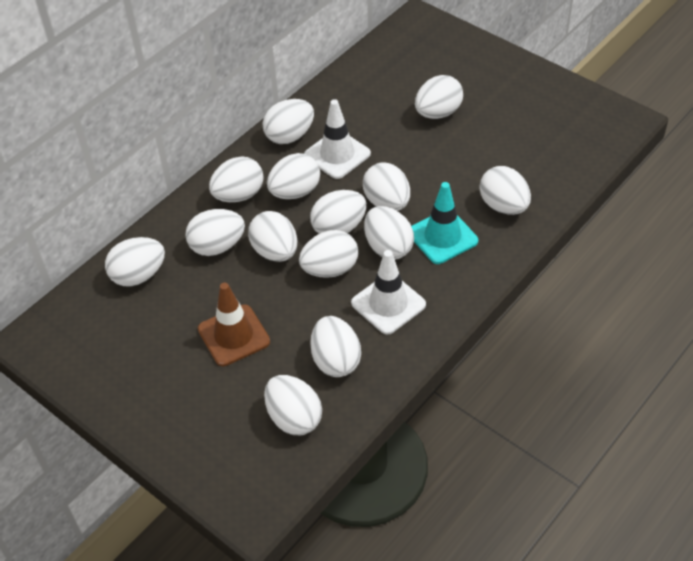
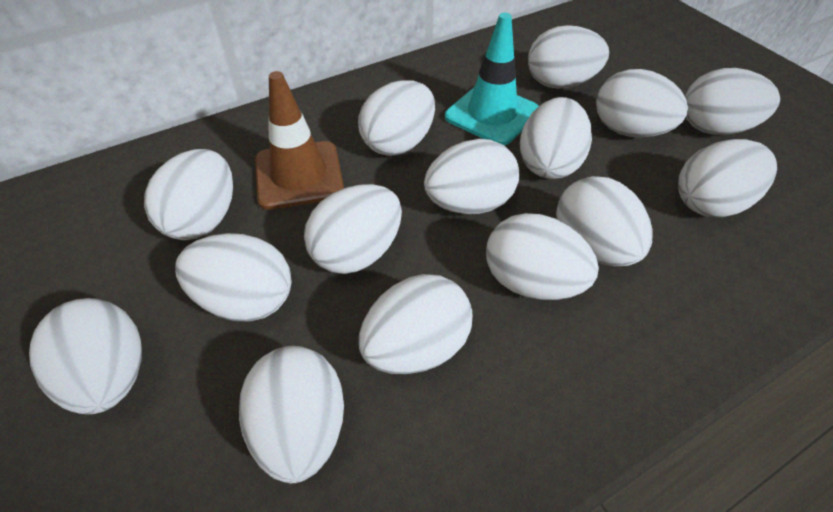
white egg: 14 -> 15
white traffic cone: 2 -> 0

